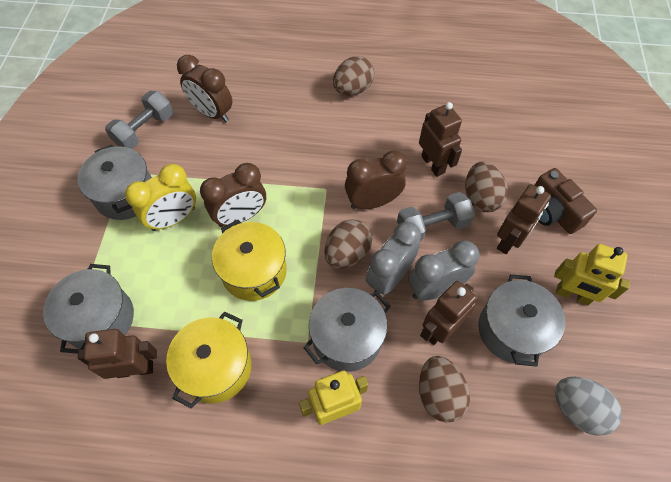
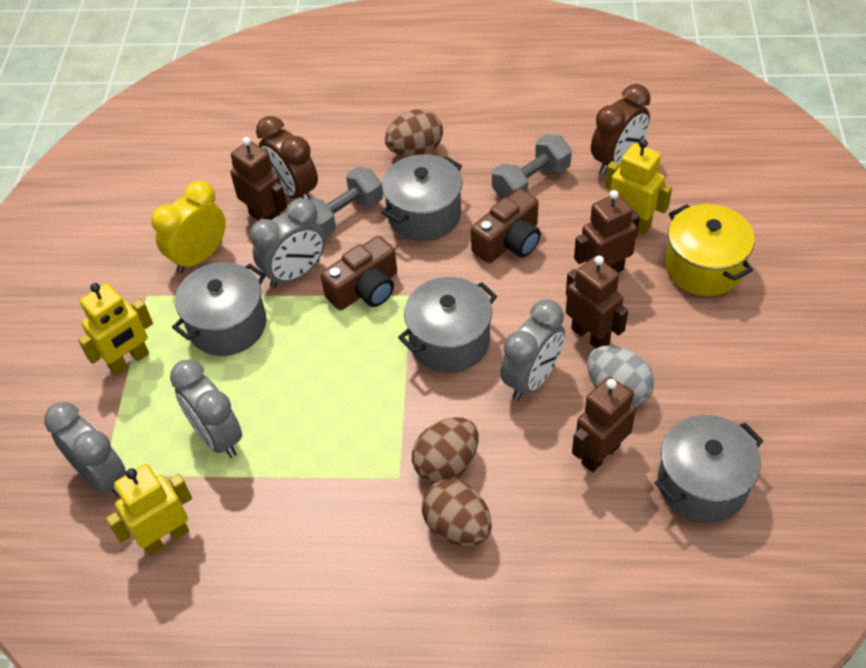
brown camera: 1 -> 2
brown clock: 3 -> 2
brown egg: 4 -> 3
grey clock: 2 -> 4
yellow pot: 2 -> 1
yellow robot: 2 -> 3

